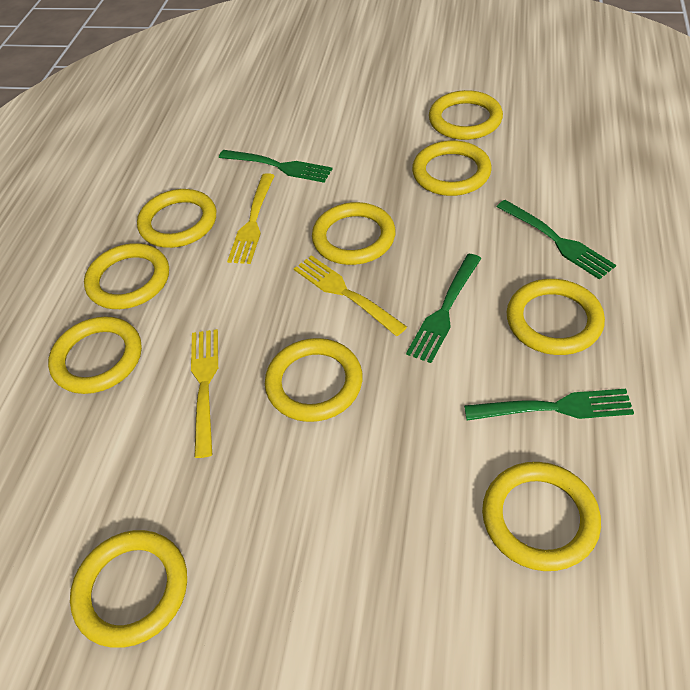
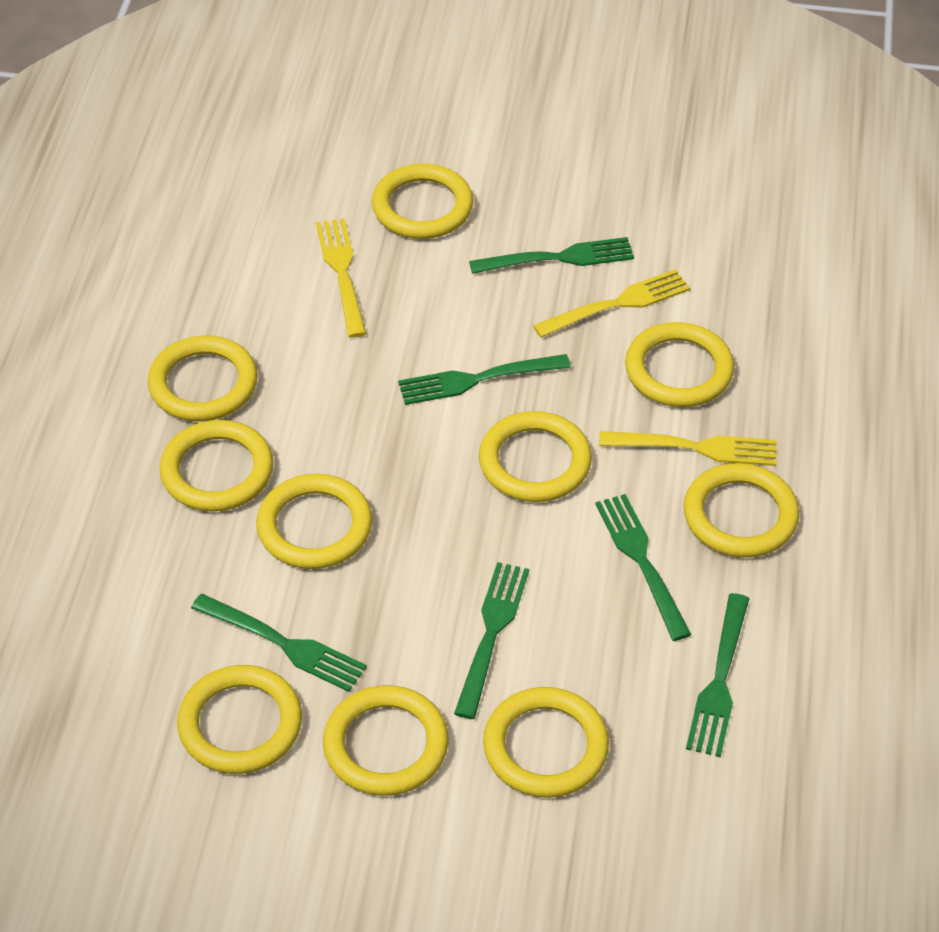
green fork: 4 -> 6

